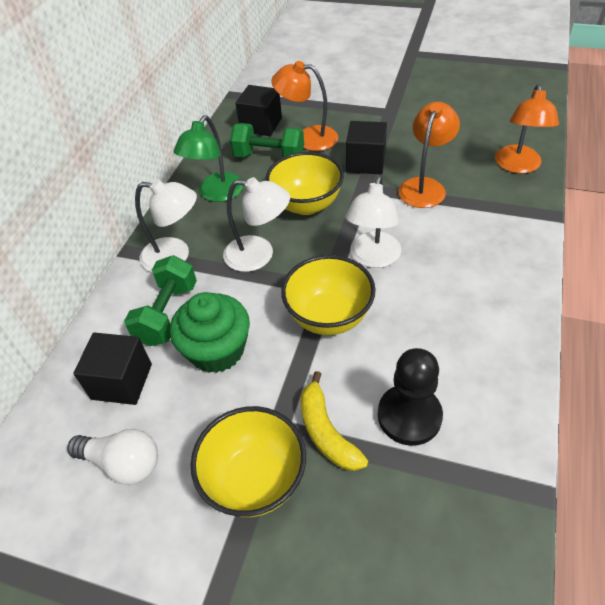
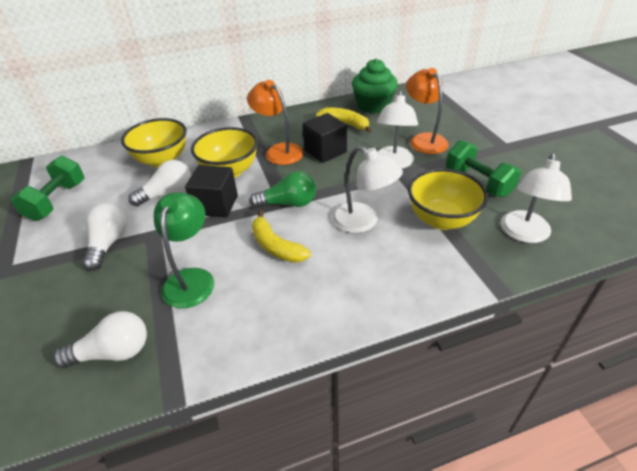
black cube: 3 -> 2
black pawn: 1 -> 0
green light bulb: 0 -> 1
orange lamp: 3 -> 2
white light bulb: 1 -> 3
yellow banana: 1 -> 2

